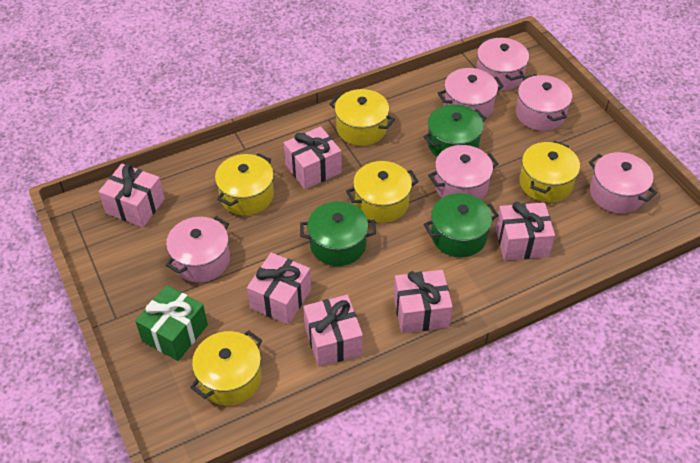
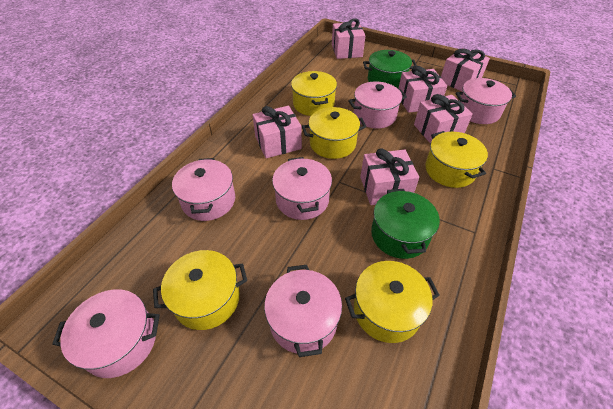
green gift: 1 -> 0
green pot: 3 -> 2

